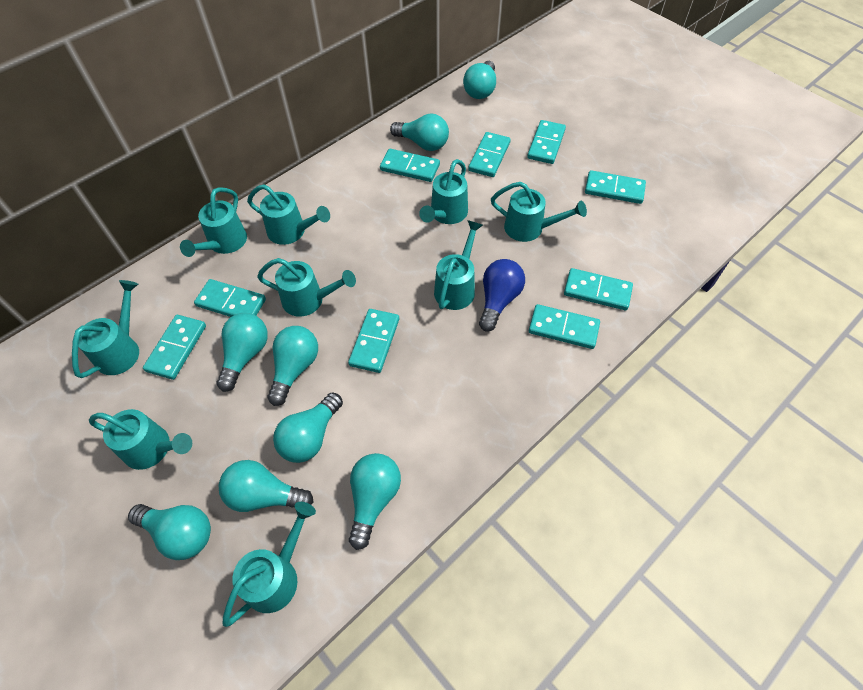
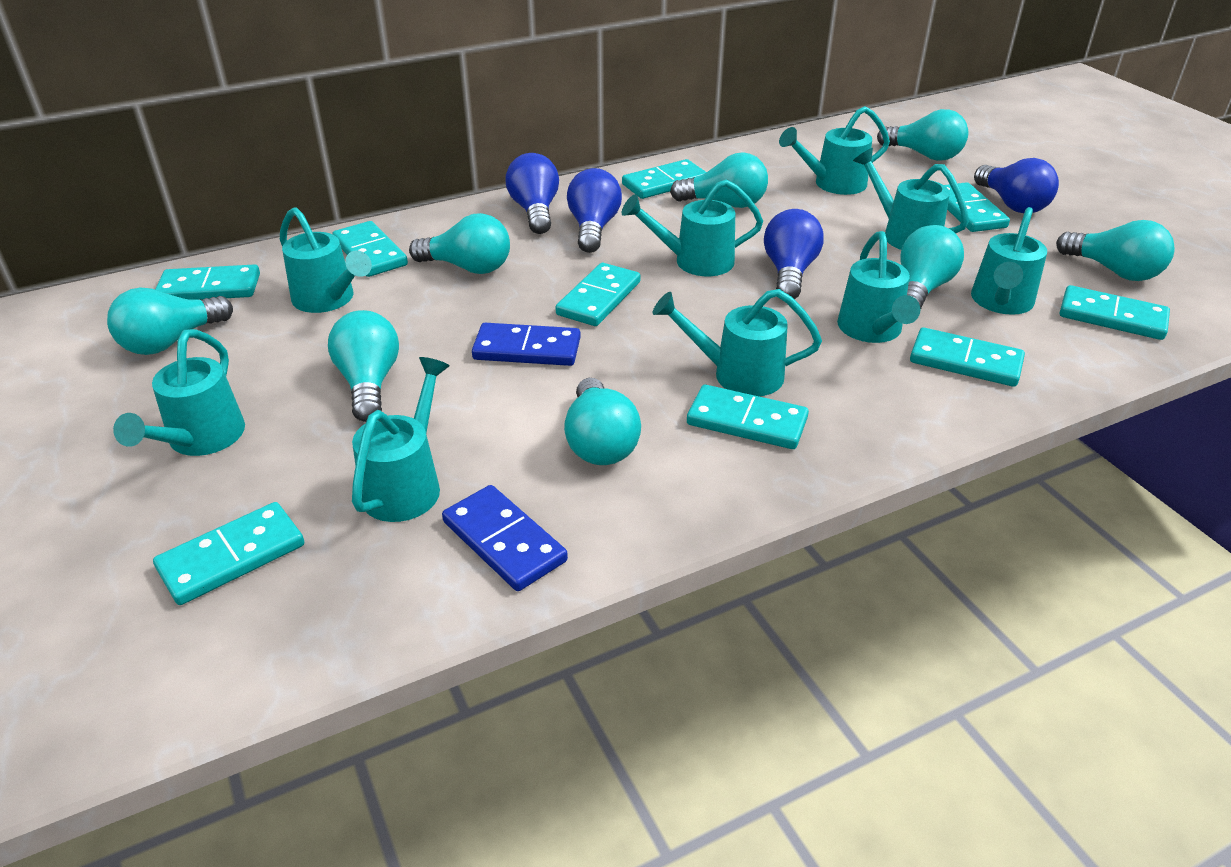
blue domino: 0 -> 2
blue light bulb: 1 -> 4

